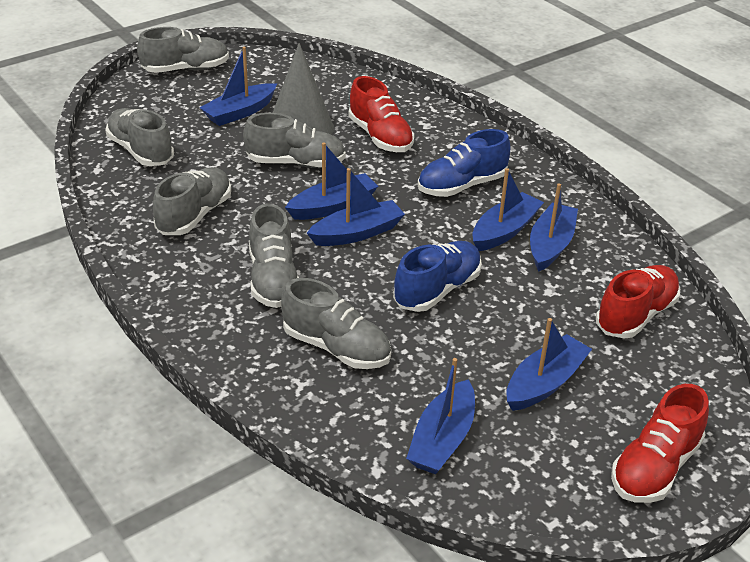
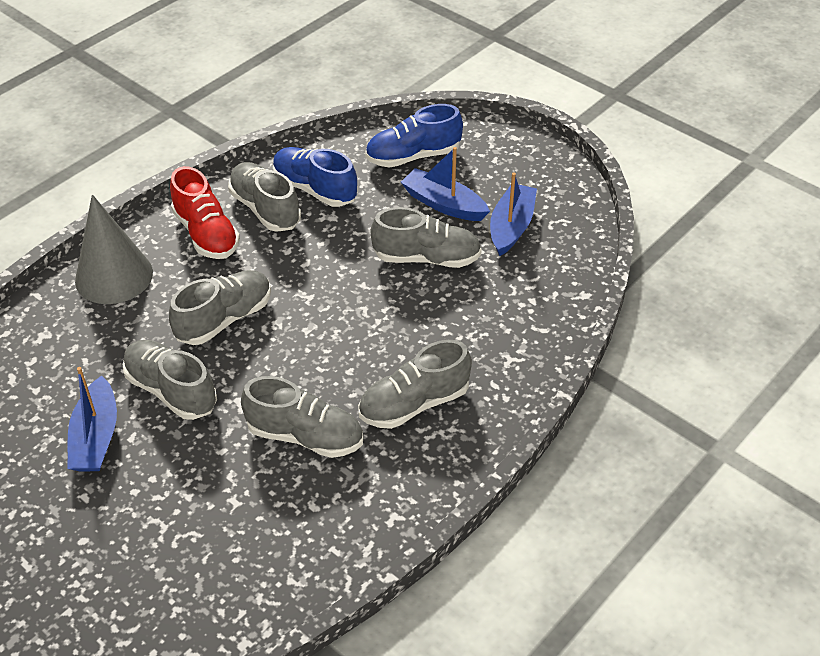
blue boat: 7 -> 3
red shoe: 3 -> 1

